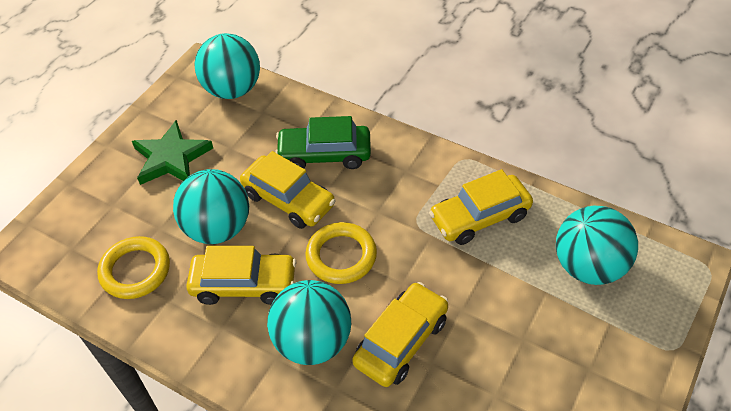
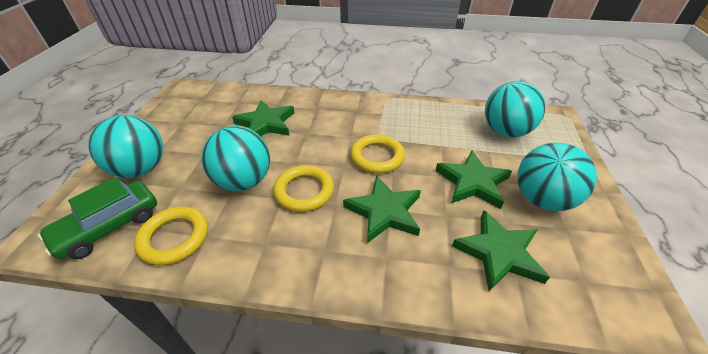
green star: 1 -> 4
yellow car: 4 -> 0
yellow ring: 2 -> 3

